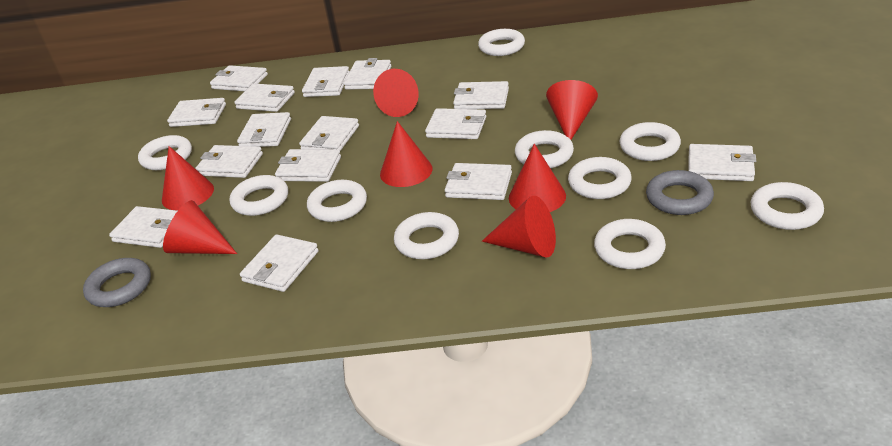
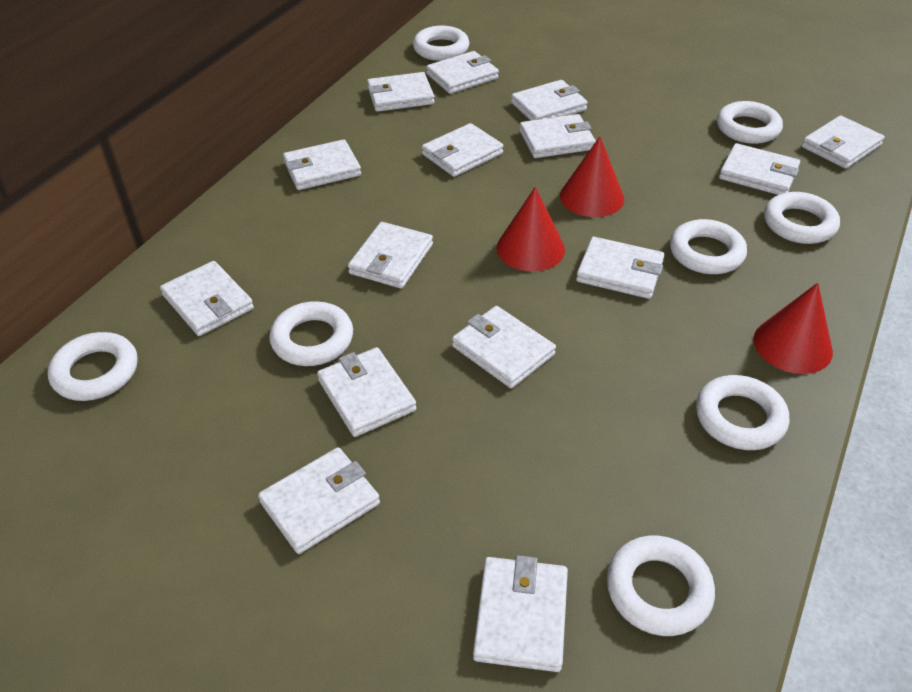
grey ring: 2 -> 0
red cone: 7 -> 3
white ring: 10 -> 8

